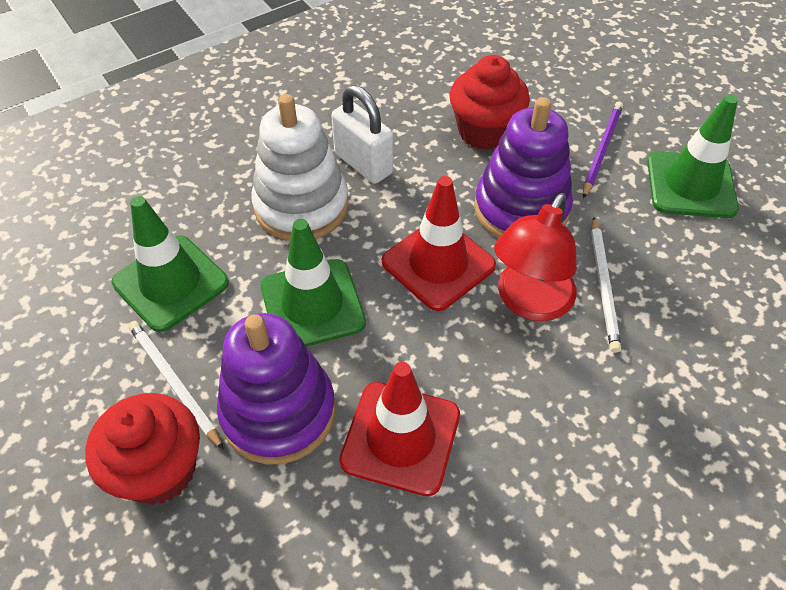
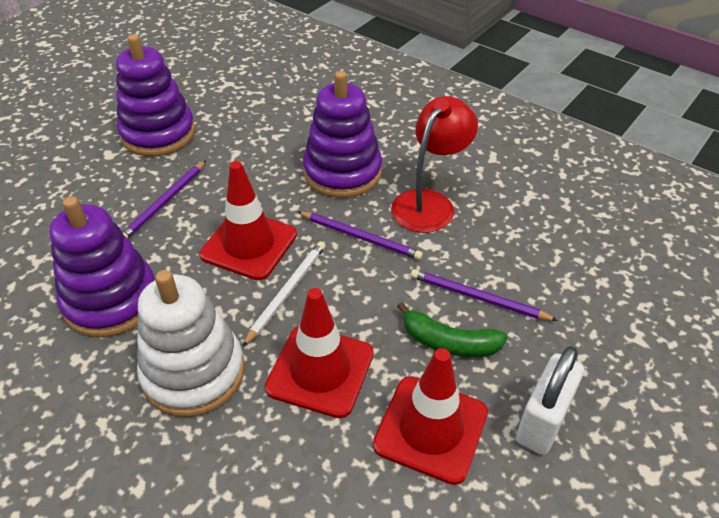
green banana: 0 -> 1
green traffic cone: 3 -> 0
purple pencil: 1 -> 3
purple stacking toy: 2 -> 3
red cupcake: 2 -> 0
red traffic cone: 2 -> 3
white pencil: 2 -> 1

